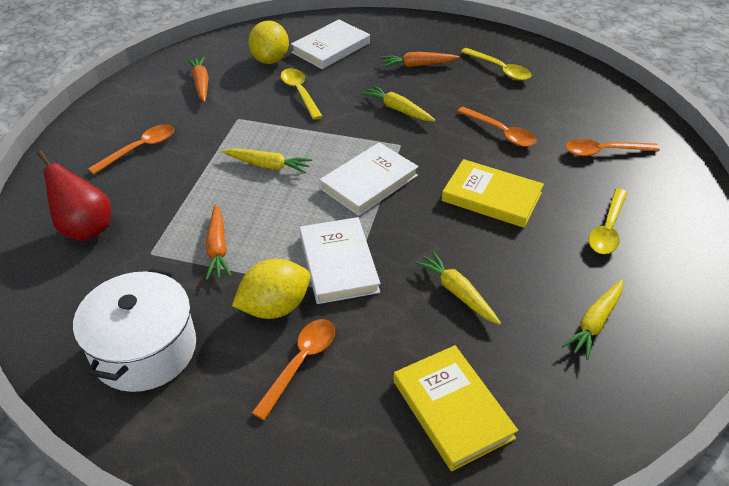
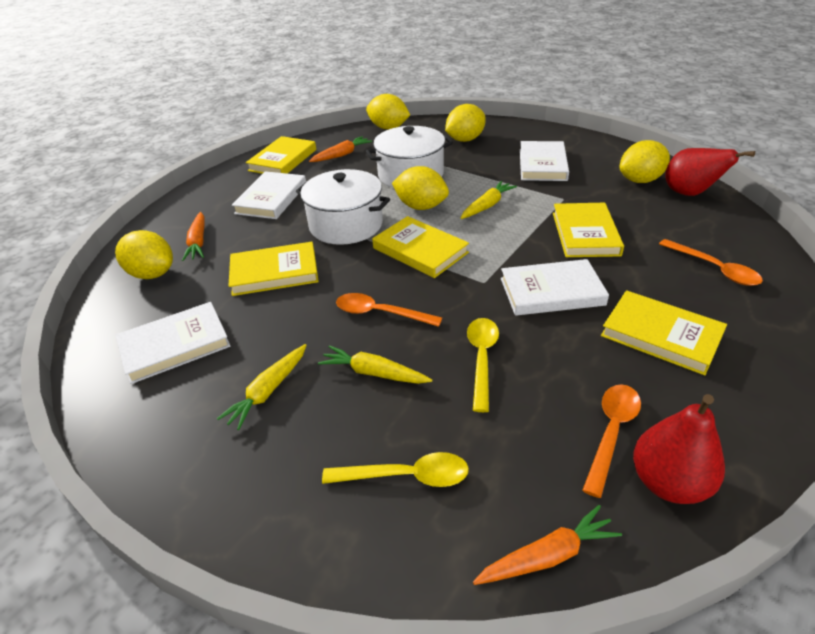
orange spoon: 4 -> 3
red pear: 1 -> 2
white book: 3 -> 4
white pot: 1 -> 2
yellow book: 2 -> 5
yellow carrot: 4 -> 3
yellow lemon: 2 -> 5
yellow spoon: 3 -> 2

